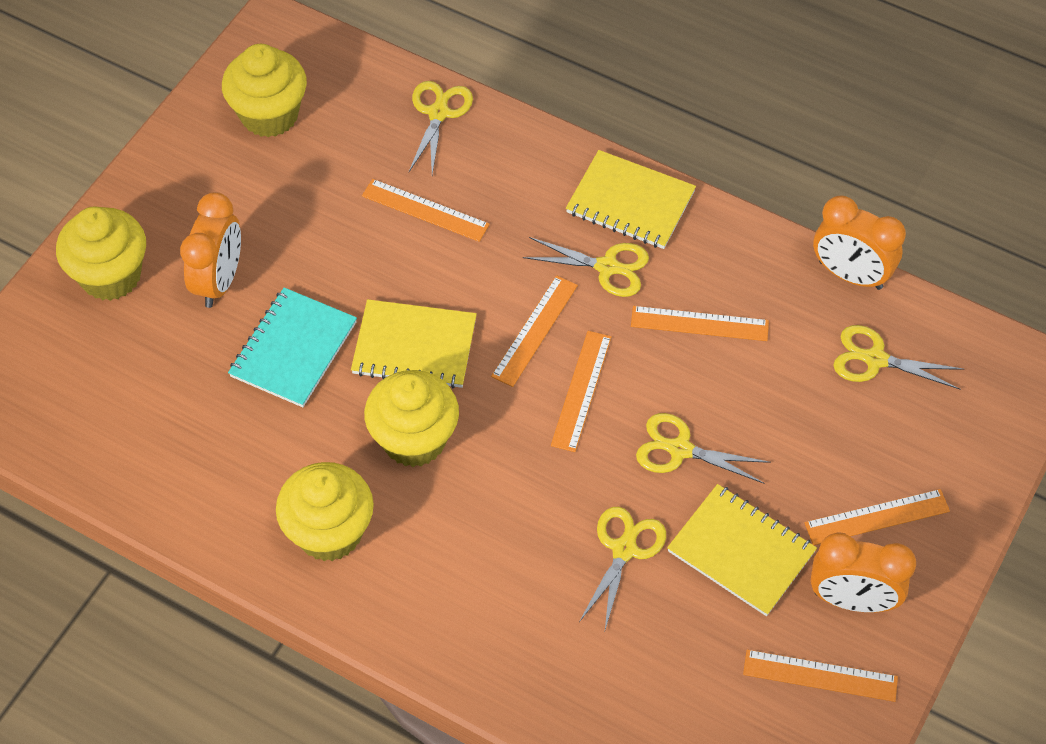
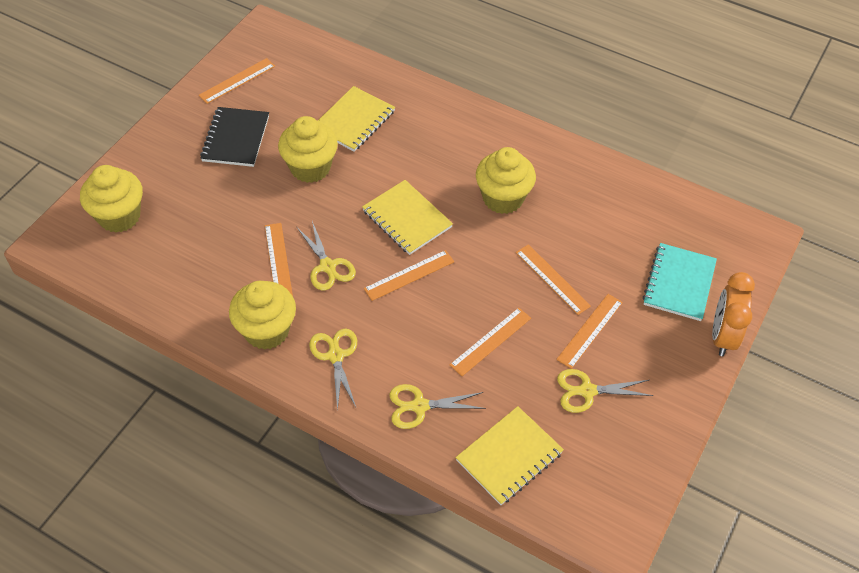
black notebook: 0 -> 1
orange clock: 3 -> 1
yellow scissors: 5 -> 4

